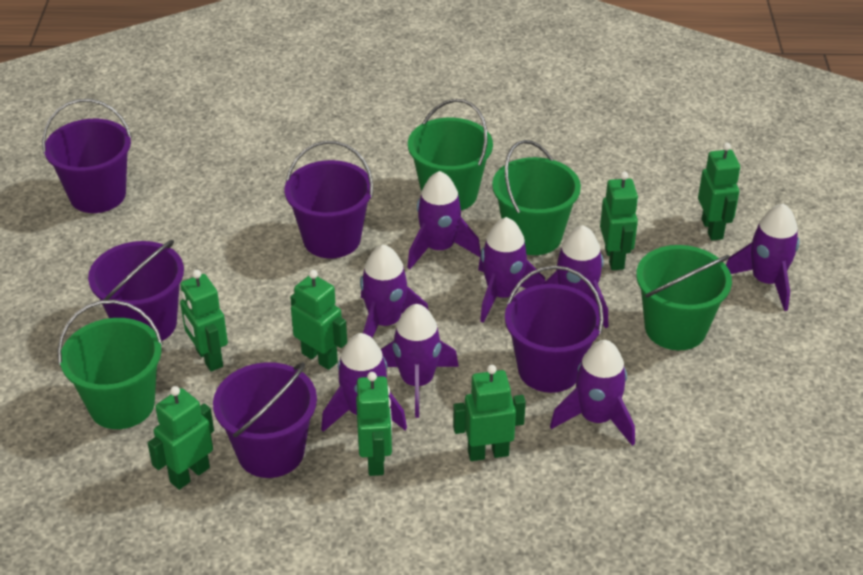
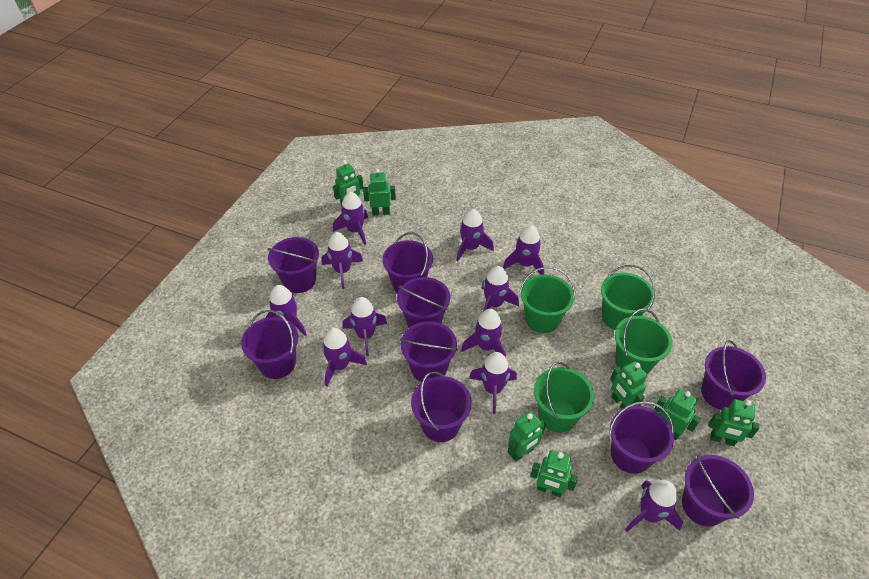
purple bucket: 5 -> 9
purple rocket: 8 -> 11

